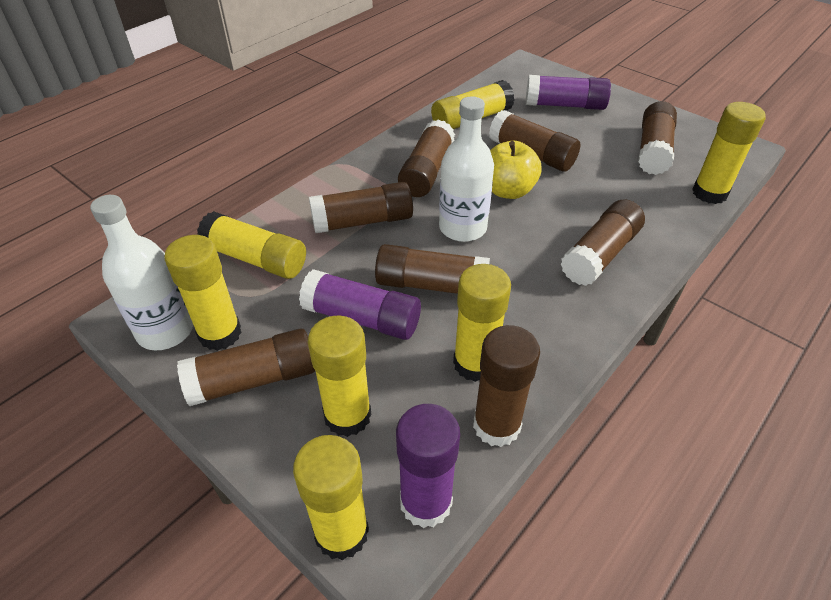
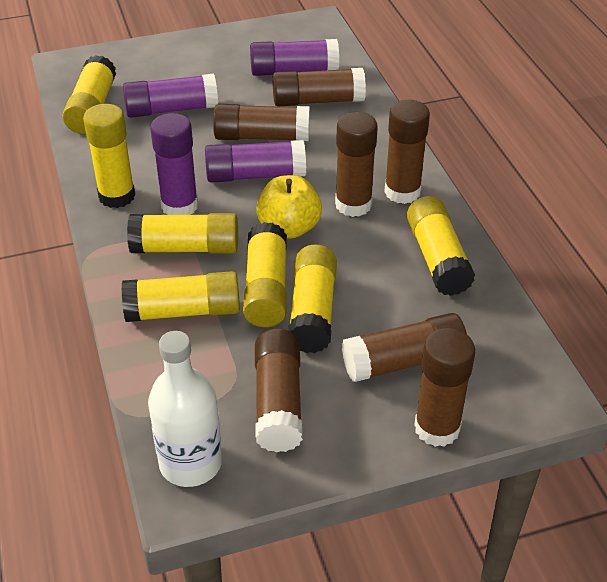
brown glue stick: 8 -> 7
purple glue stick: 3 -> 4
white bottle: 2 -> 1

